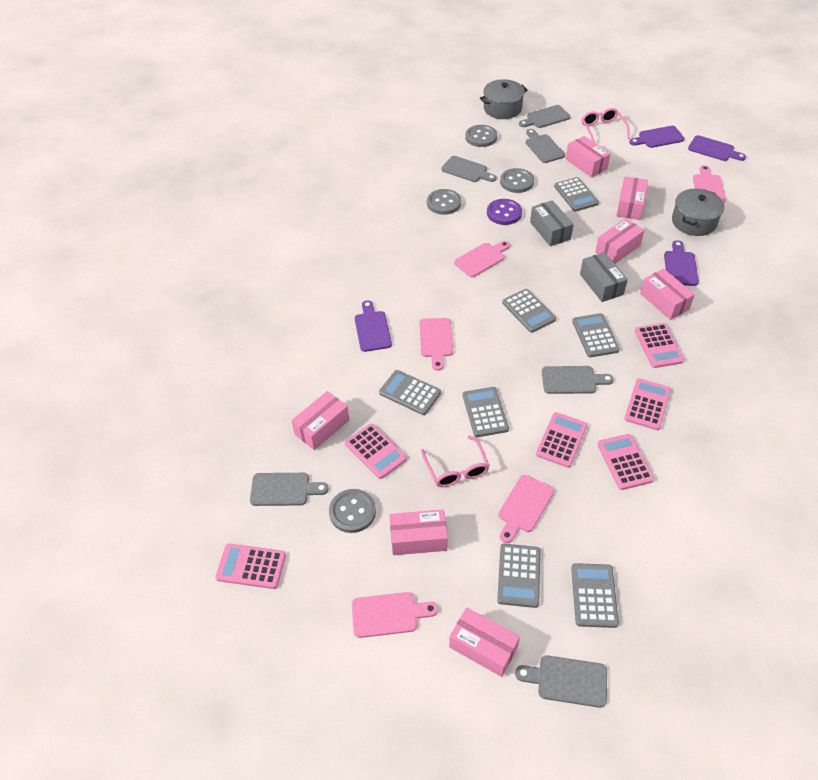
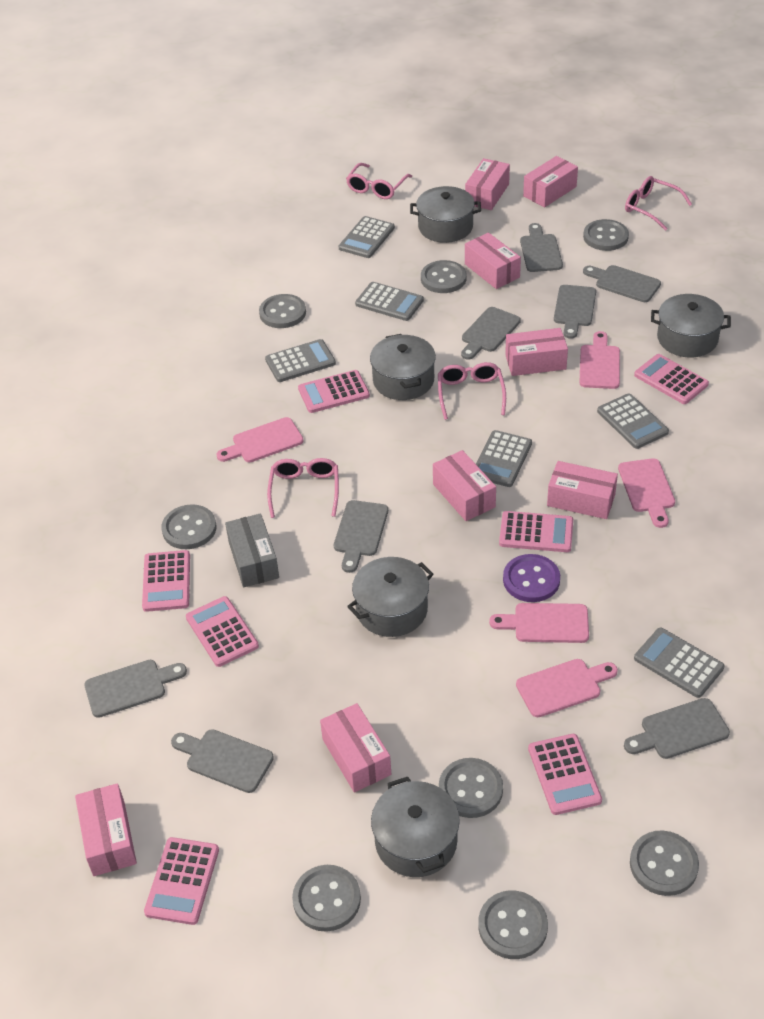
grey box: 2 -> 1
grey button: 4 -> 8
grey calculator: 7 -> 6
grey cutting board: 6 -> 8
grey pot: 2 -> 5
pink box: 7 -> 8
pink calculator: 6 -> 7
pink glasses: 2 -> 4
purple cutting board: 4 -> 0

